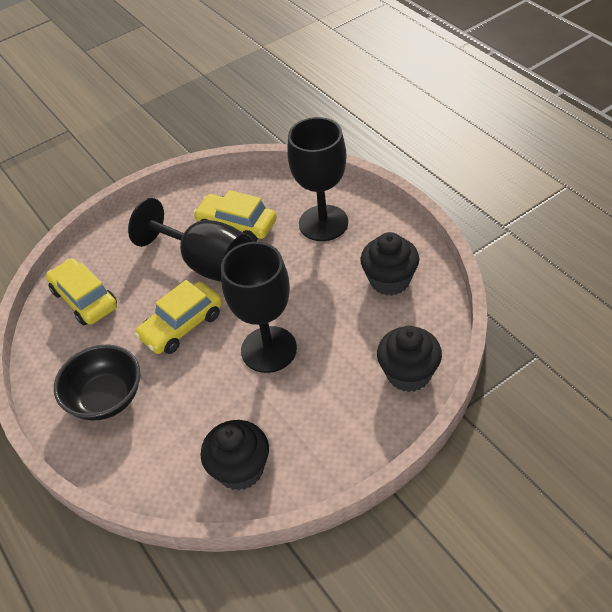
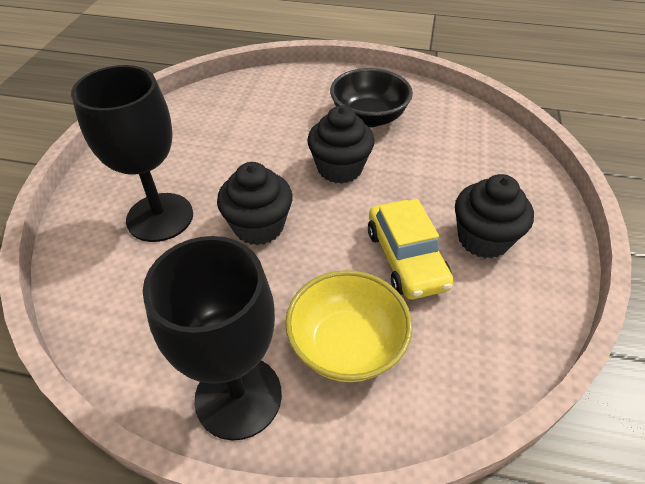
black goblet: 3 -> 2
yellow bowl: 0 -> 1
yellow car: 3 -> 1

